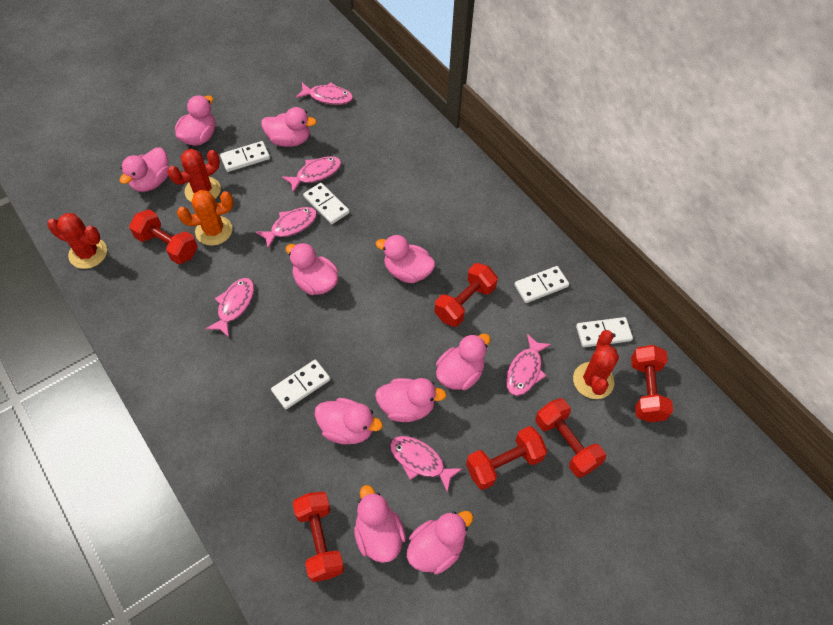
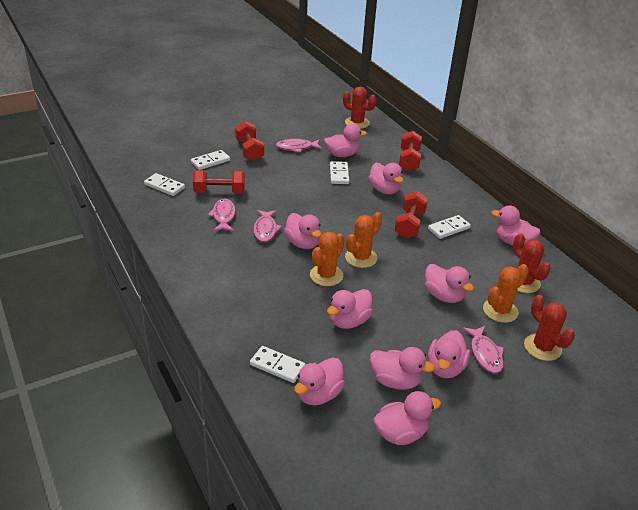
orange cactus: 1 -> 3
pink fish: 6 -> 4
red dumbbell: 6 -> 4

